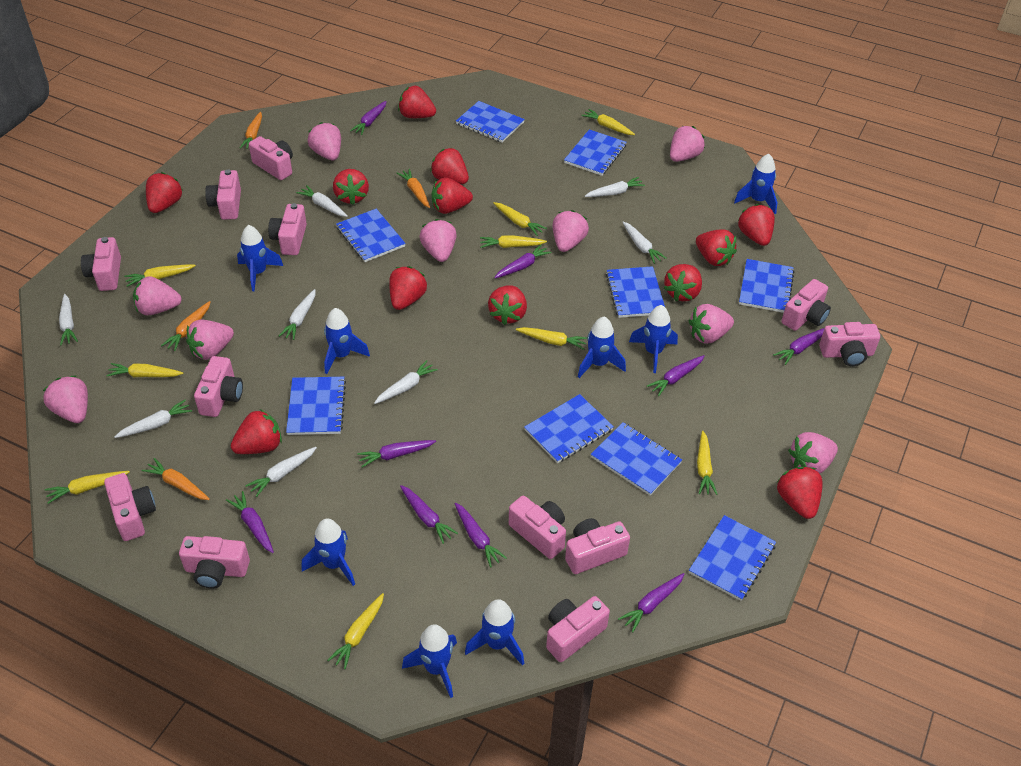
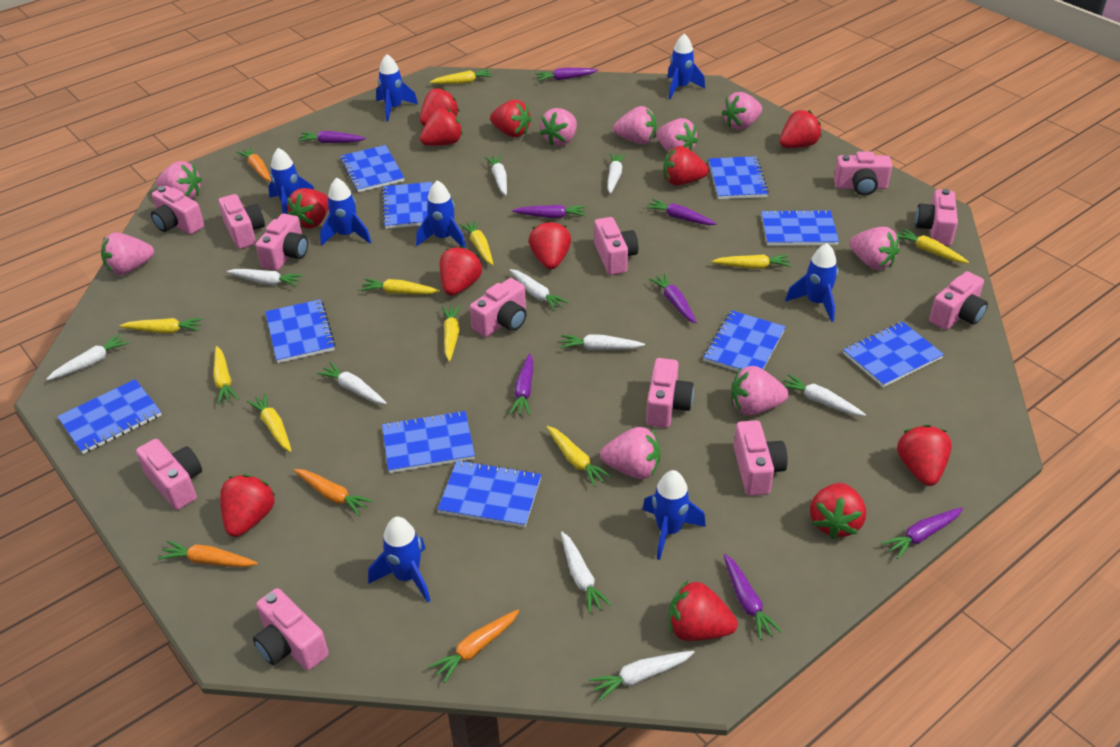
blue notebook: 9 -> 10
purple carrot: 9 -> 8
white carrot: 8 -> 10
yellow carrot: 9 -> 10

